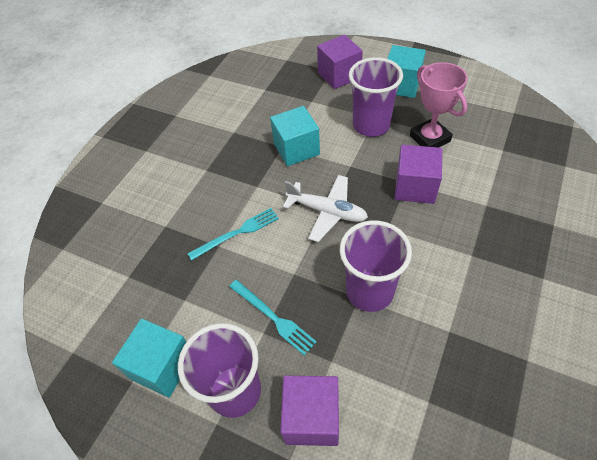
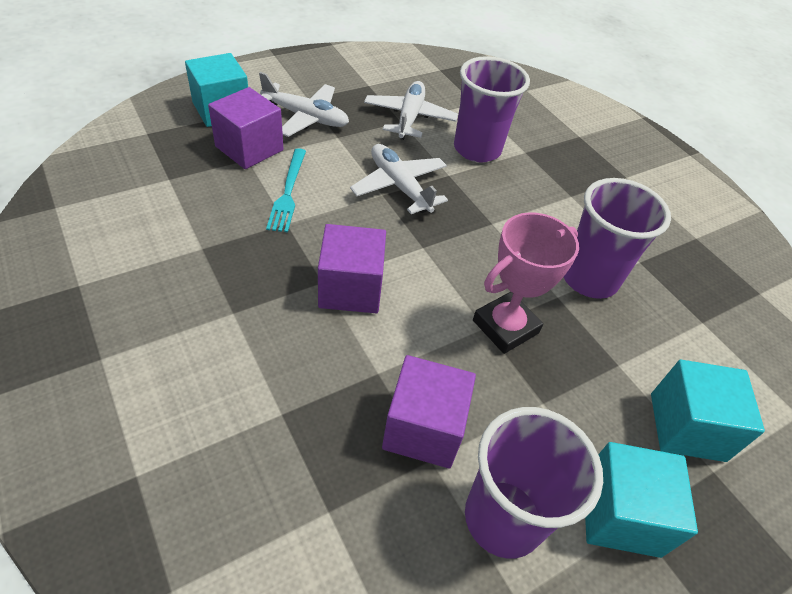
turquoise fork: 2 -> 1
white plane: 1 -> 3

